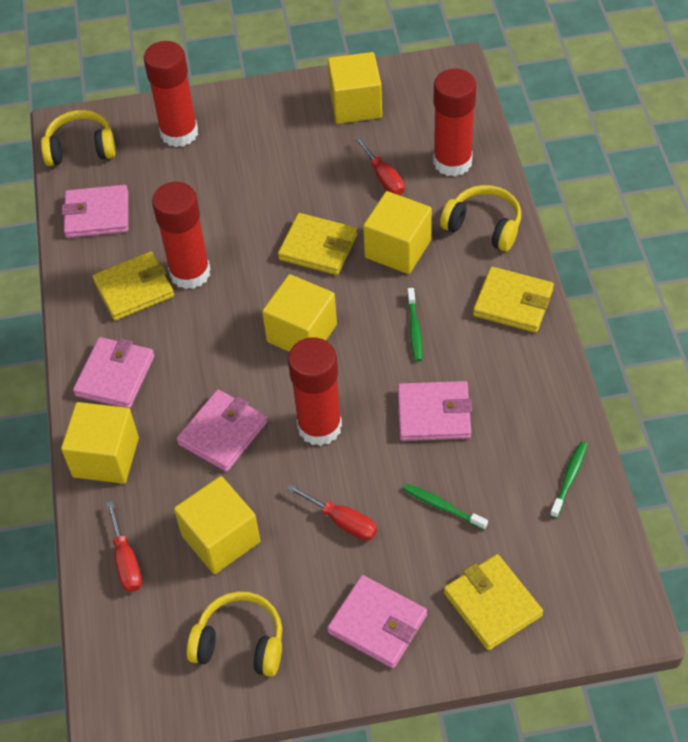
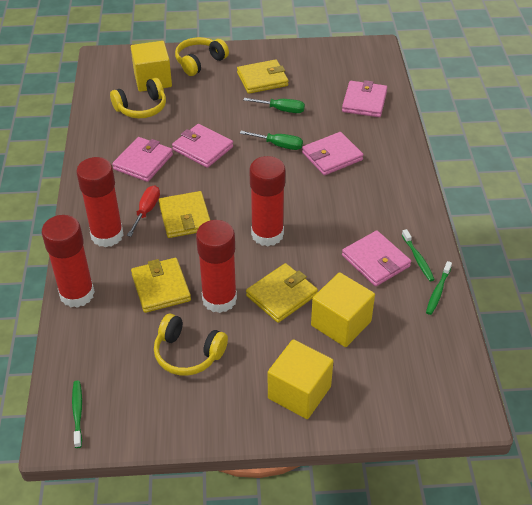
green screwdriver: 0 -> 2
red screwdriver: 3 -> 1
yellow cube: 5 -> 3

